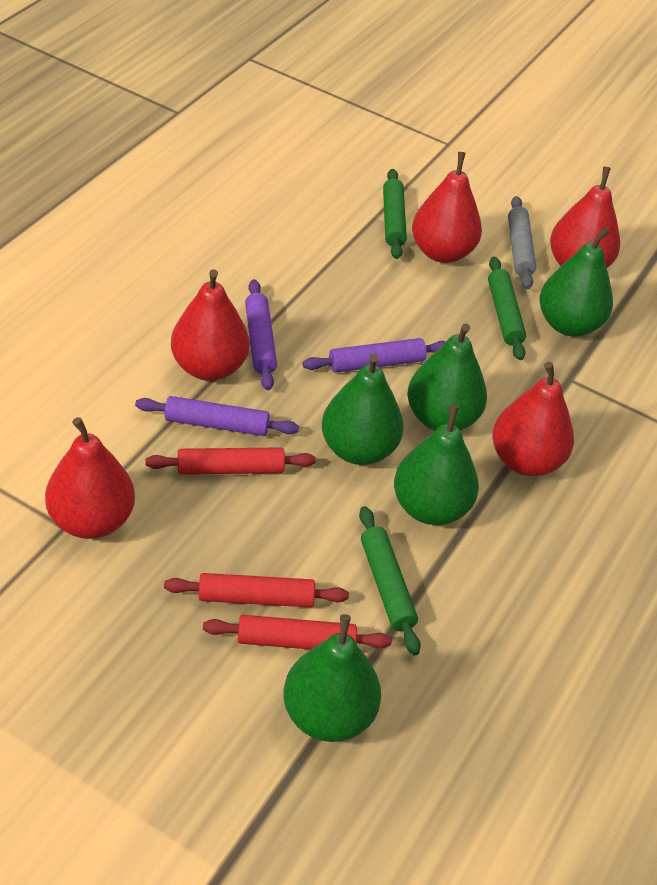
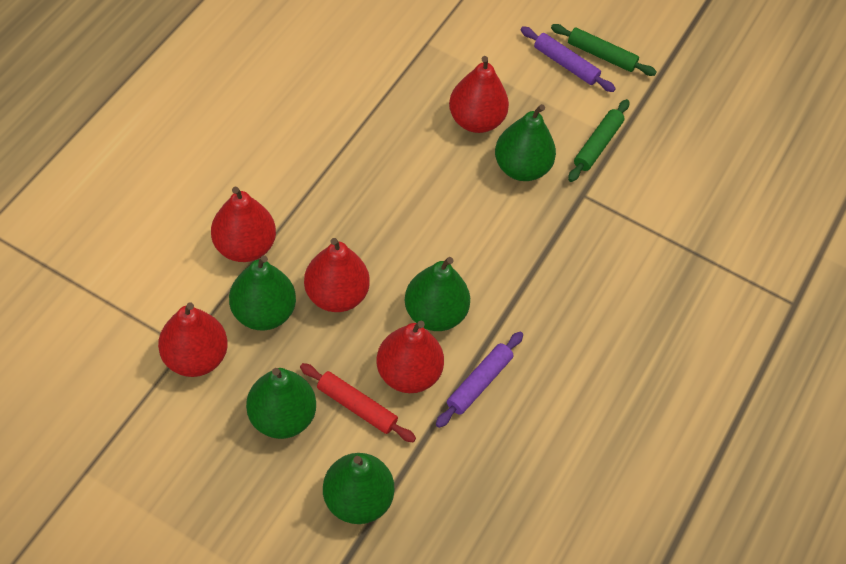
green rolling pin: 3 -> 2
grey rolling pin: 1 -> 0
purple rolling pin: 3 -> 2
red rolling pin: 3 -> 1

